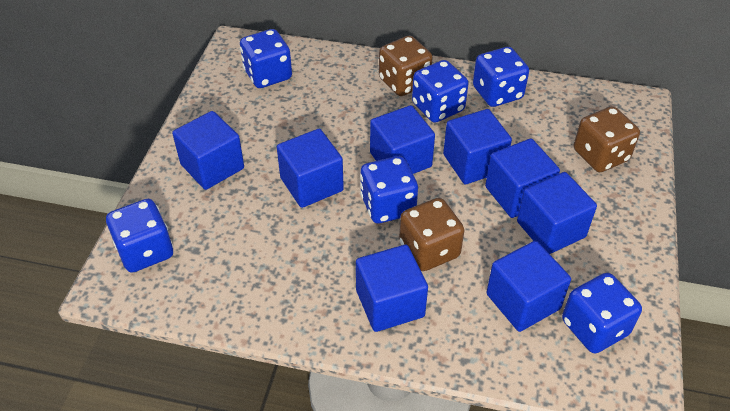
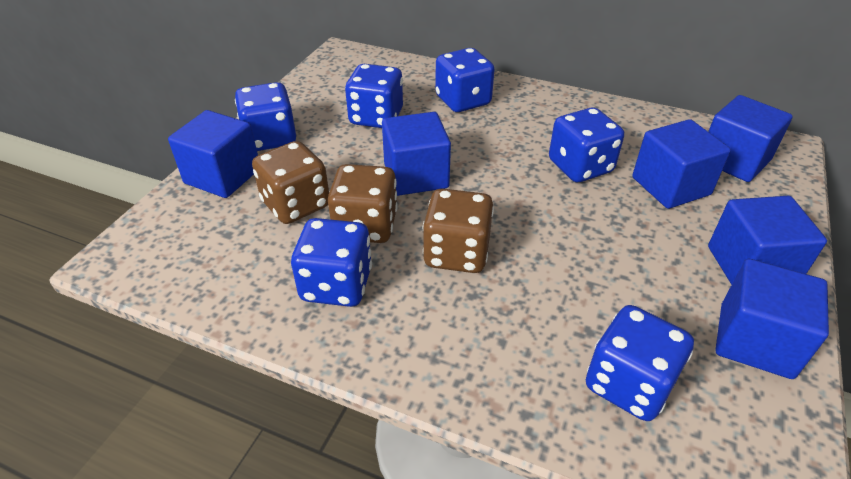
blue cube: 8 -> 6

